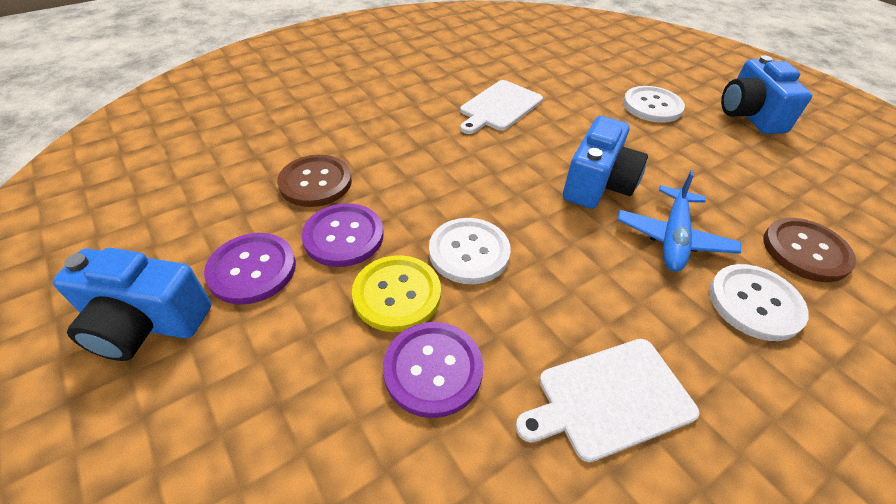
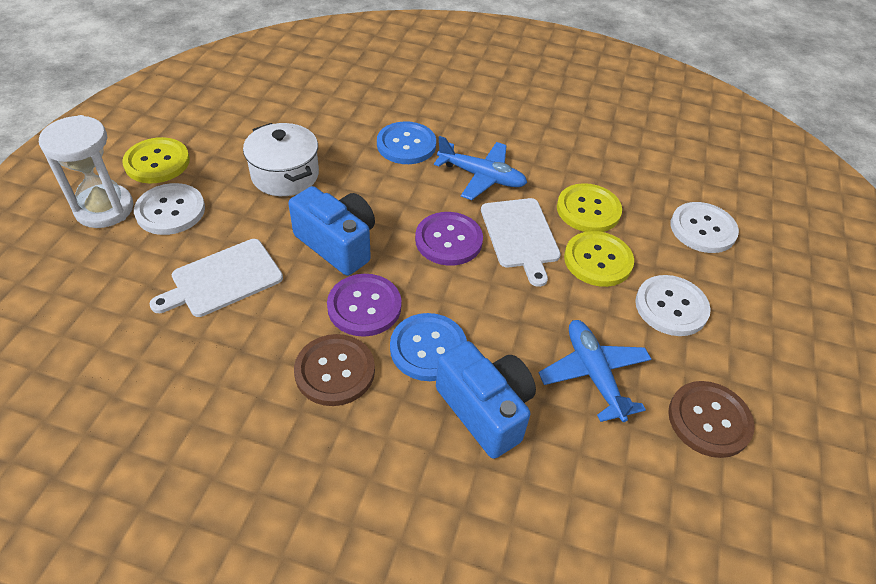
blue button: 0 -> 2
blue camera: 3 -> 2
blue plane: 1 -> 2
purple button: 3 -> 2
white hourglass: 0 -> 1
white pot: 0 -> 1
yellow button: 1 -> 3

